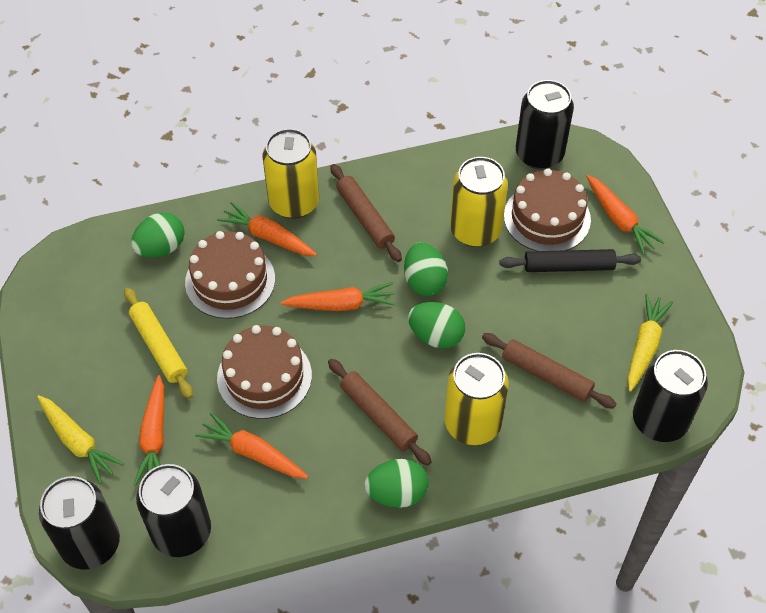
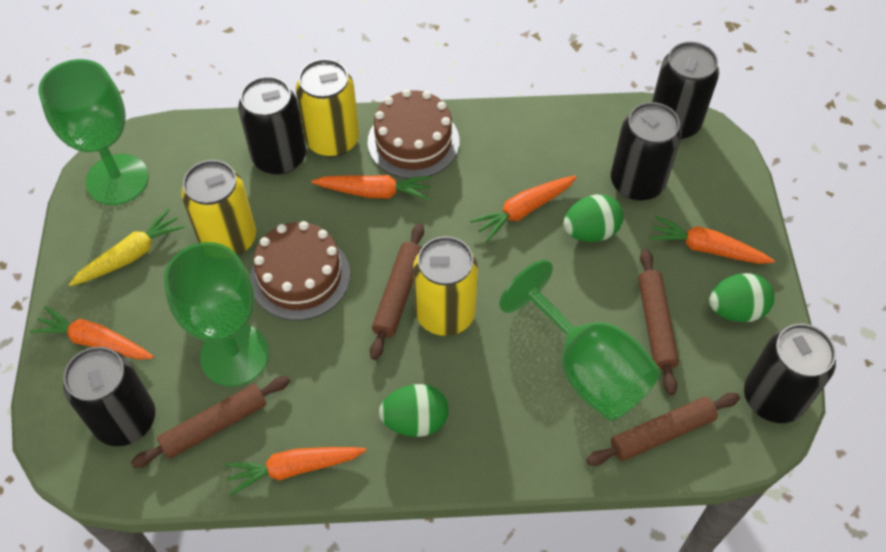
black can: 4 -> 5
black rolling pin: 1 -> 0
brown cake: 3 -> 2
brown rolling pin: 3 -> 4
green egg: 4 -> 3
green goblet: 0 -> 3
yellow carrot: 2 -> 1
yellow rolling pin: 1 -> 0

